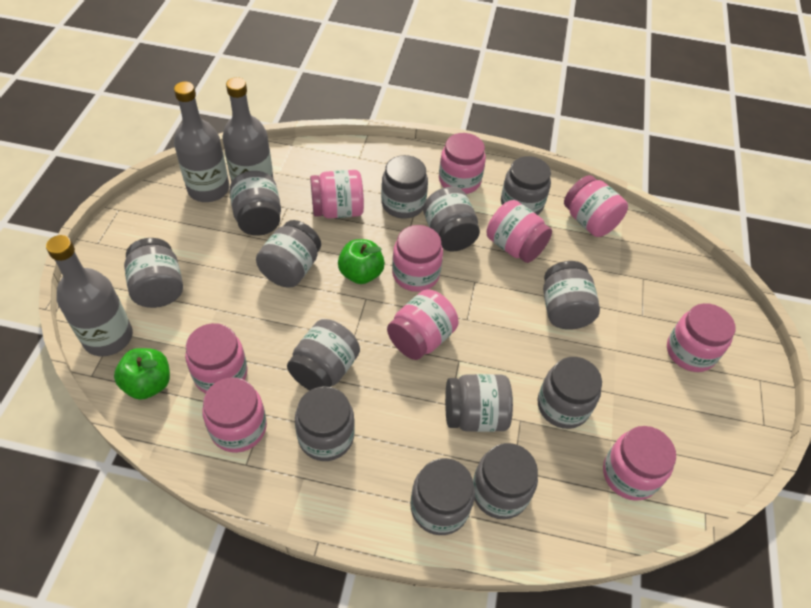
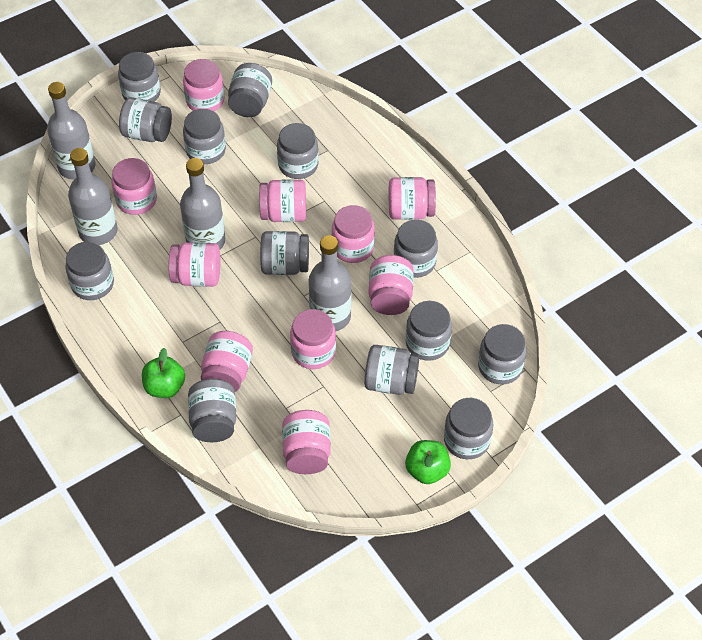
grey bottle: 3 -> 4

